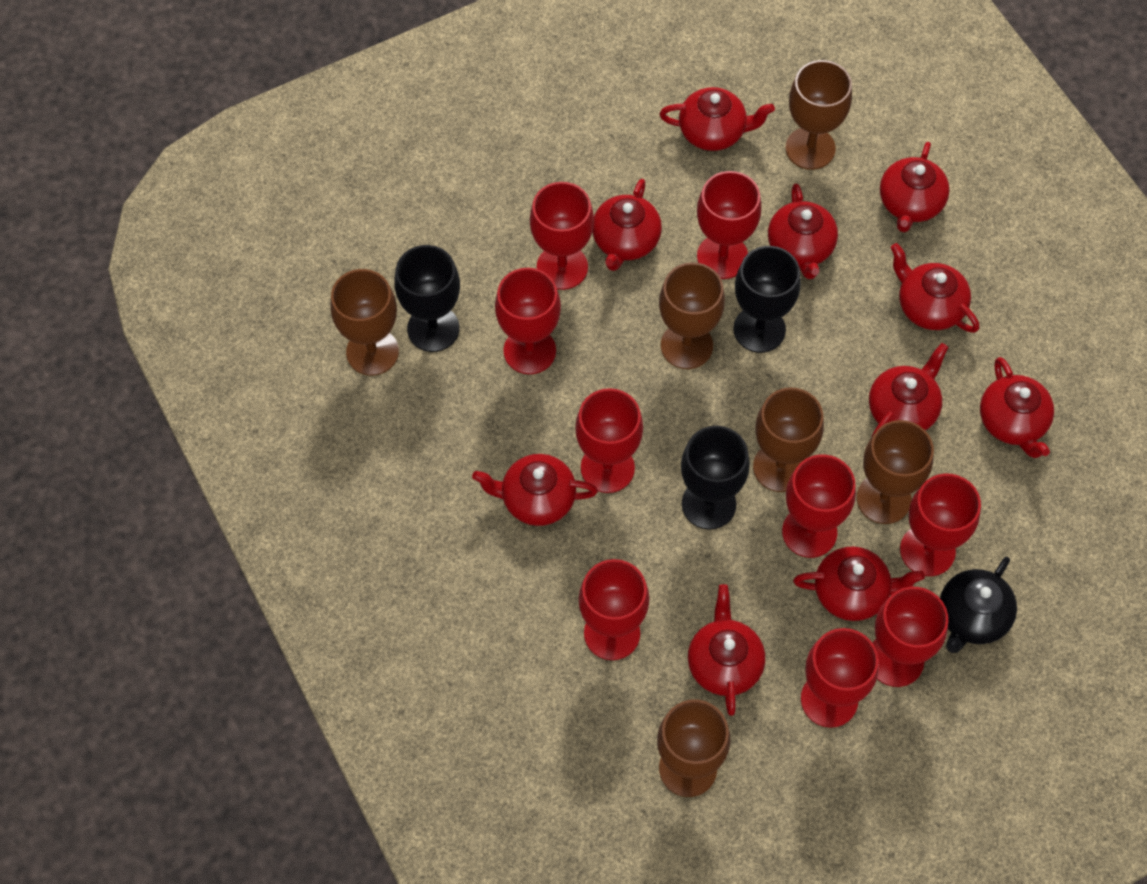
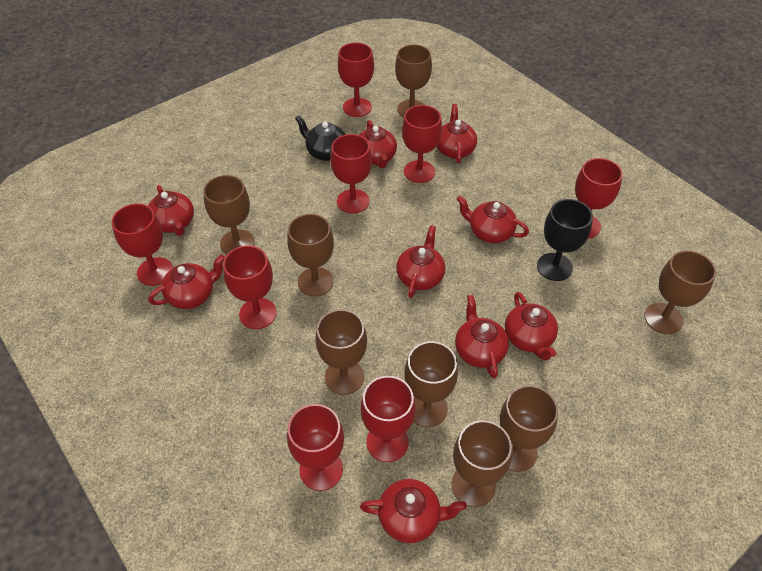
black goblet: 3 -> 1
brown goblet: 6 -> 8
red goblet: 9 -> 8
red teapot: 10 -> 9

